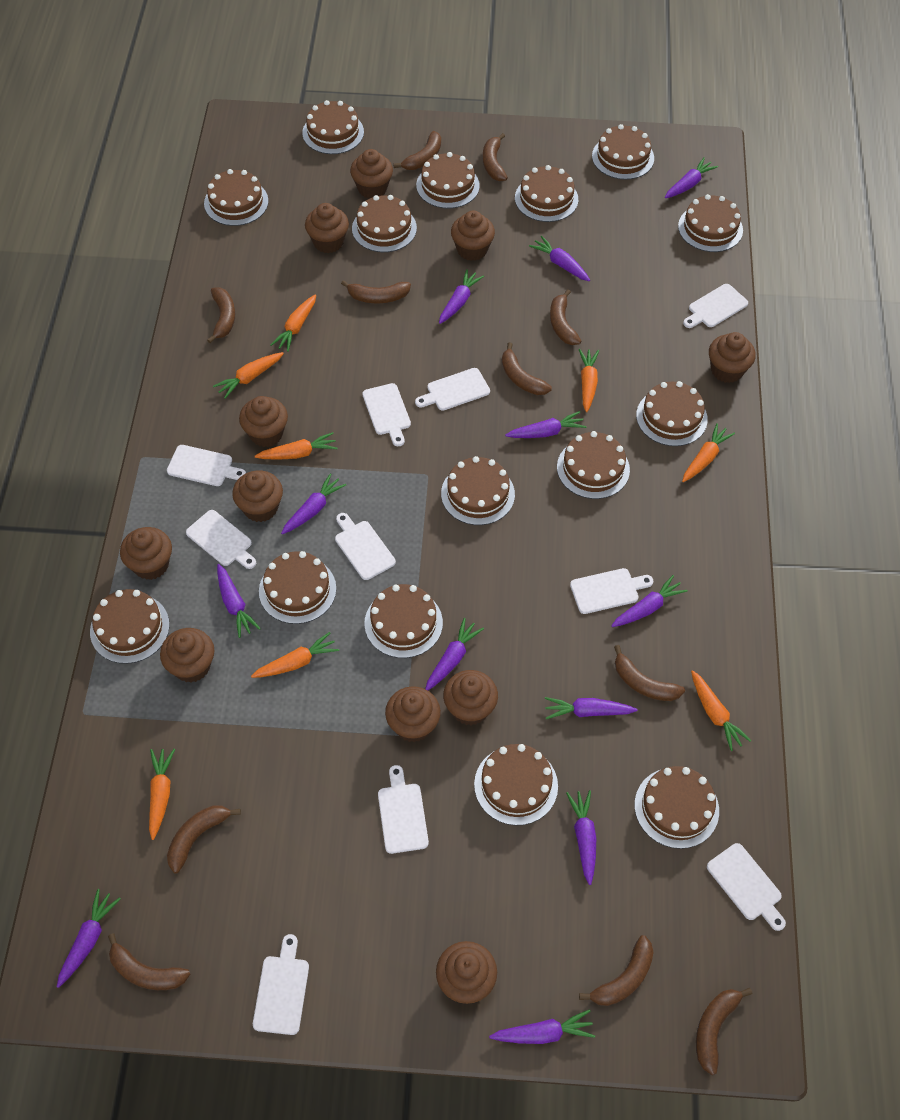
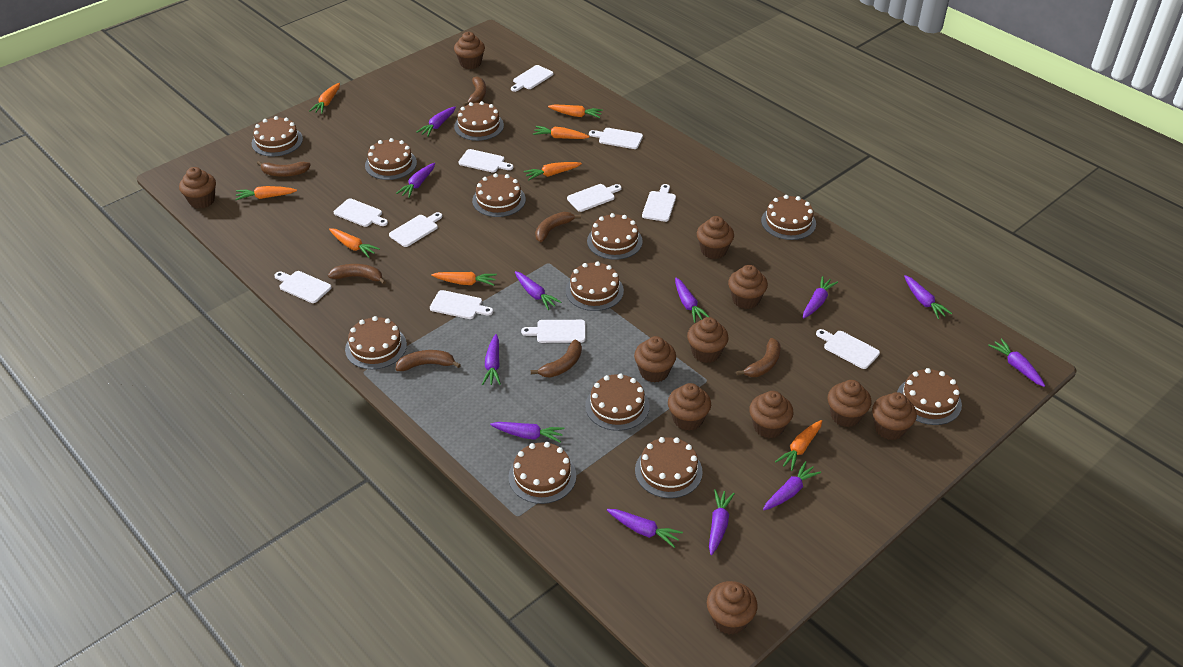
brown banana: 11 -> 7
brown cake: 15 -> 12
white cutting board: 10 -> 11

